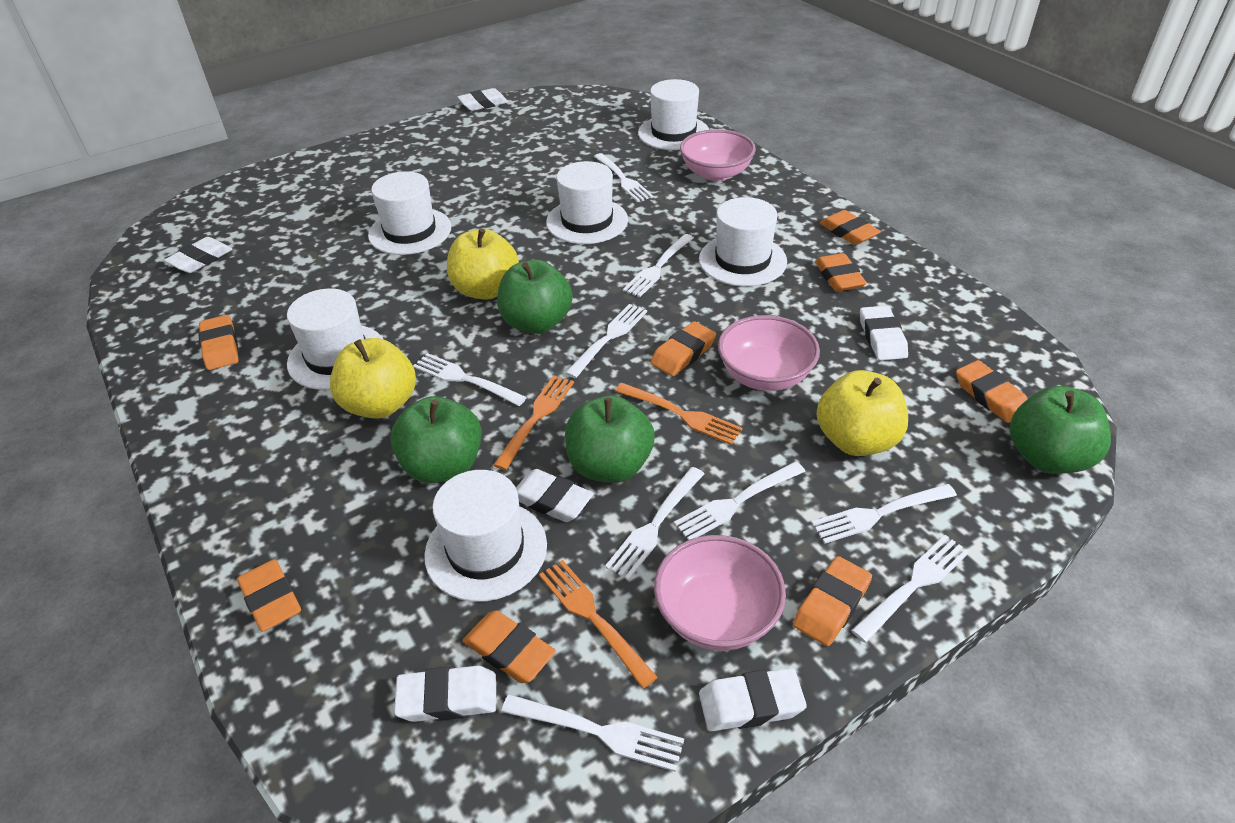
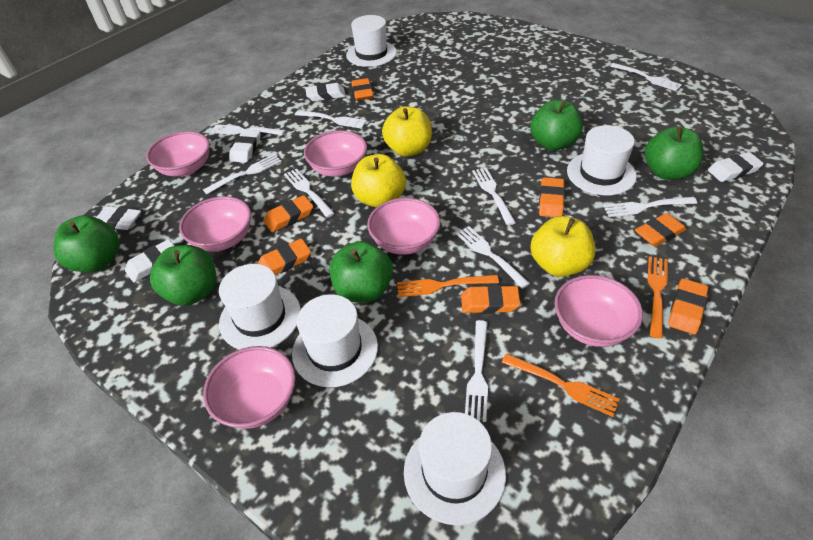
green apple: 4 -> 5
orange eraser: 8 -> 7
pink bowl: 3 -> 6
white eraser: 6 -> 5
white hat: 6 -> 5

